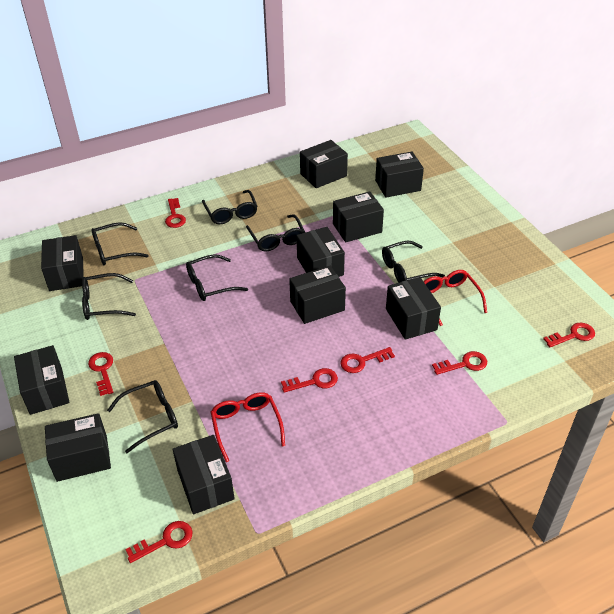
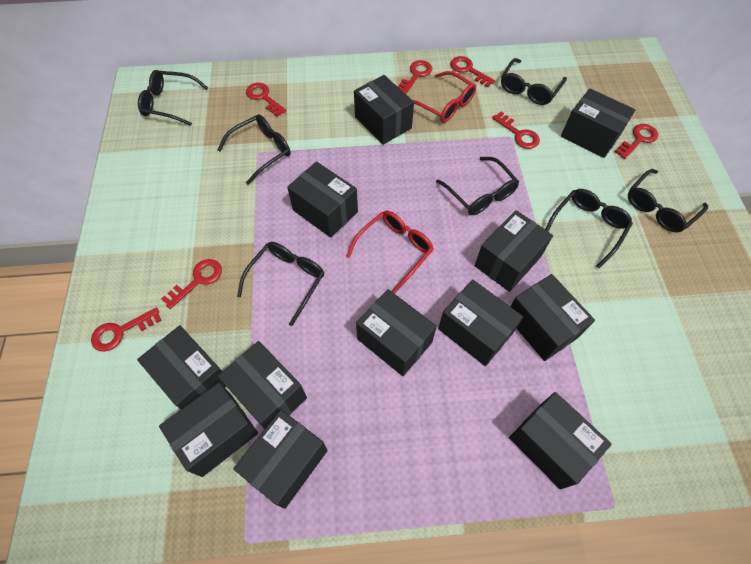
black box: 10 -> 12

